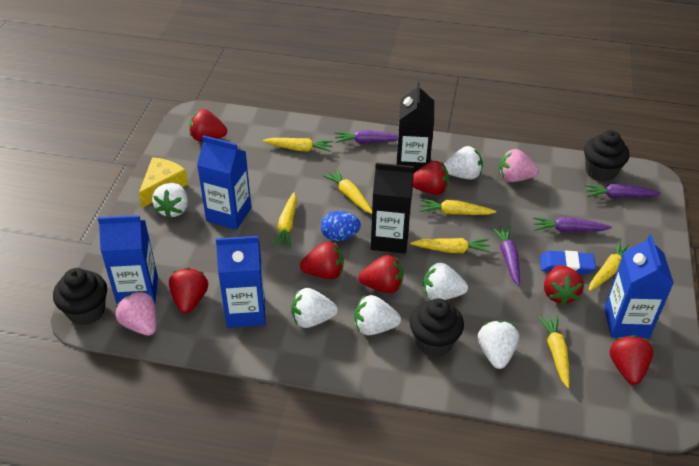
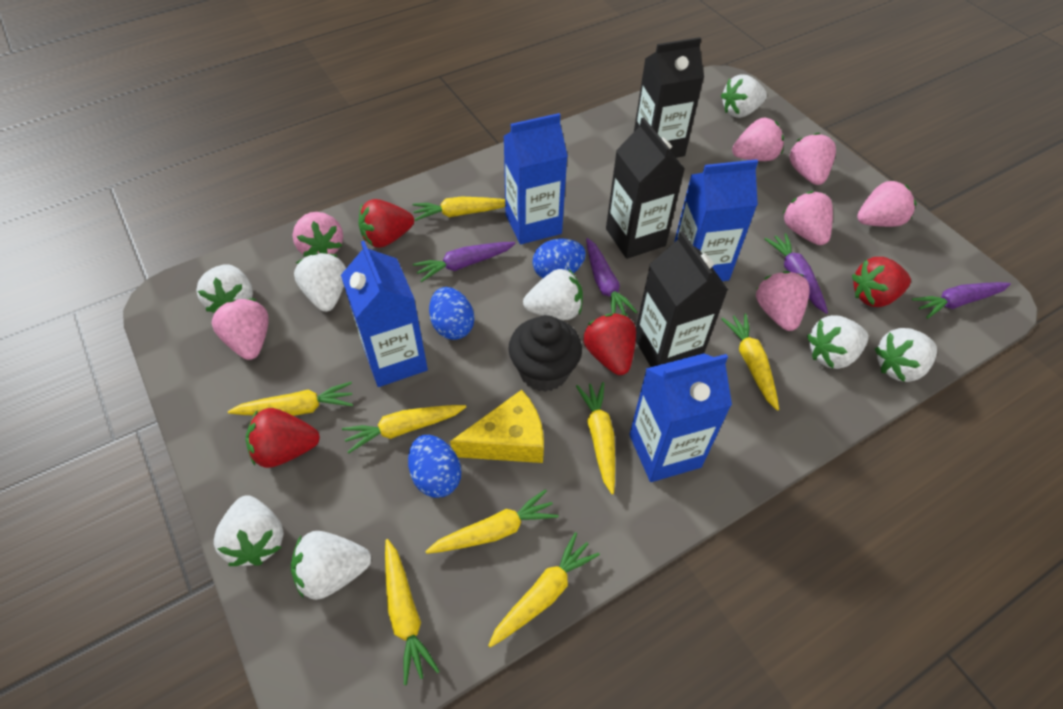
black carton: 2 -> 3
black cupcake: 3 -> 1
blue egg: 1 -> 3
blue eraser: 1 -> 0
pink strawberry: 2 -> 7
red strawberry: 7 -> 4
white strawberry: 6 -> 8
yellow carrot: 7 -> 8

